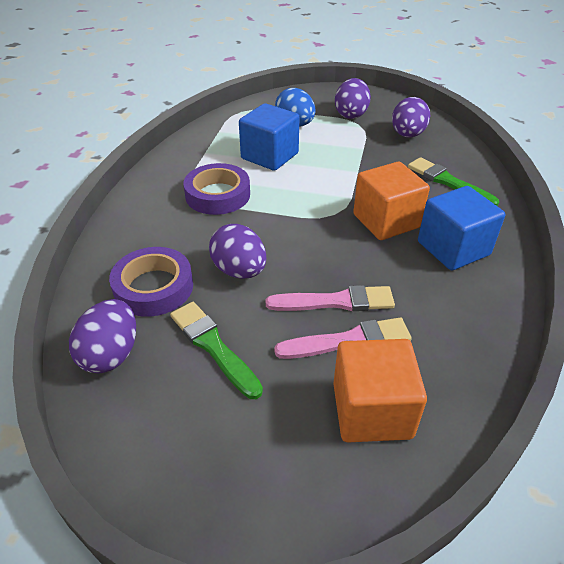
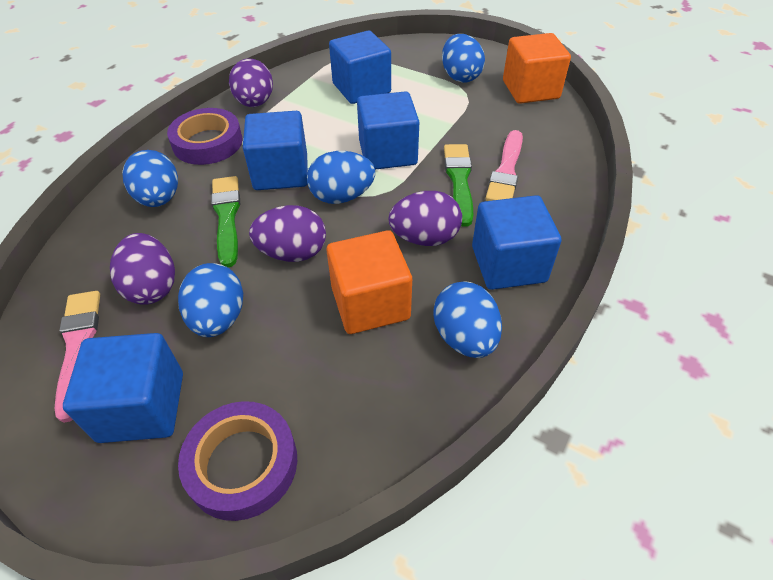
blue cube: 2 -> 5
blue egg: 1 -> 5

